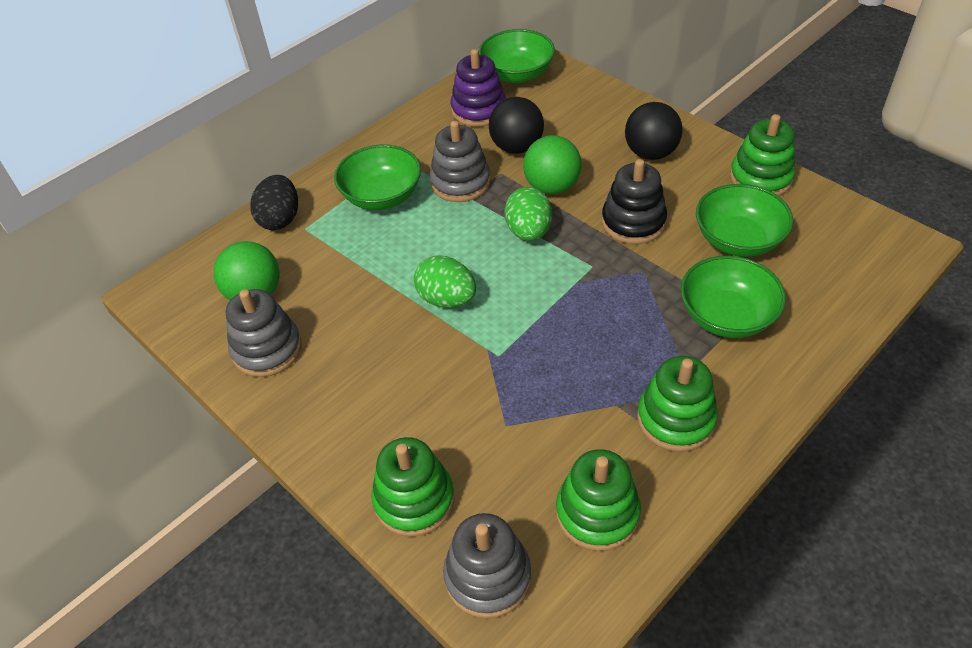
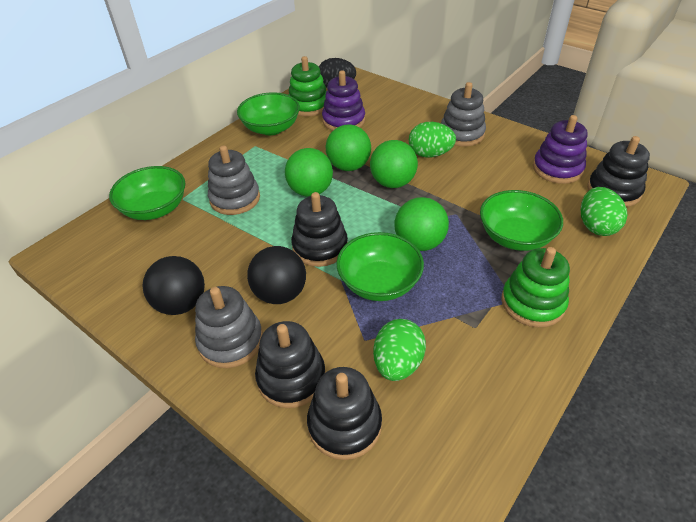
black stacking toy: 1 -> 4
green ball: 2 -> 4
green egg: 2 -> 3
green stacking toy: 4 -> 2
purple stacking toy: 1 -> 2

